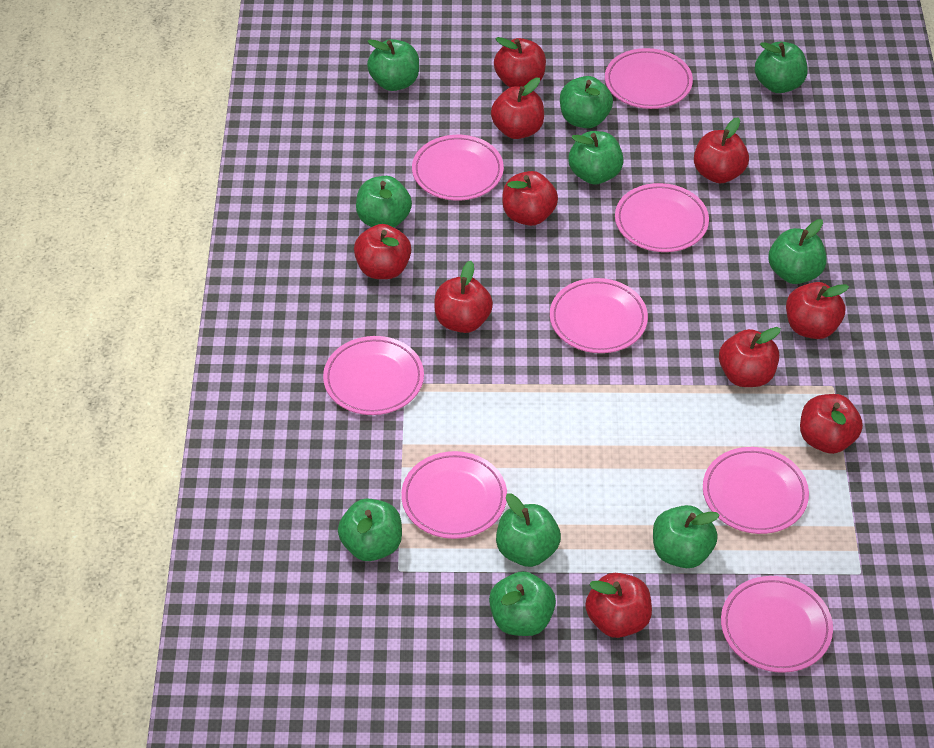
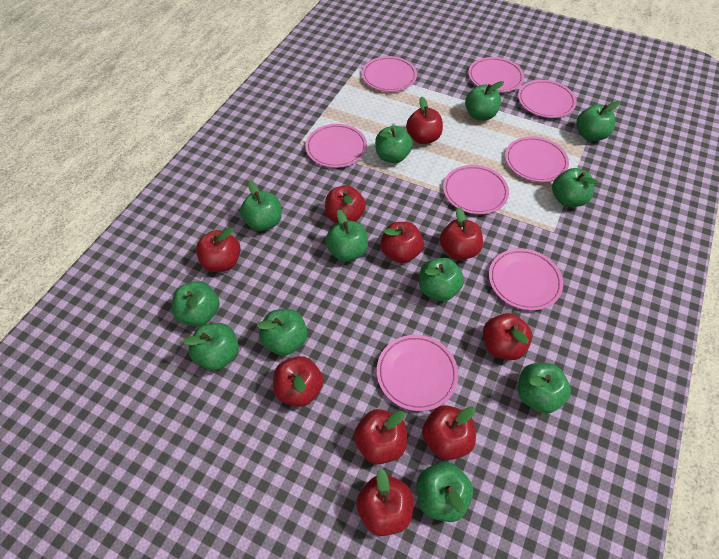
green apple: 10 -> 12

